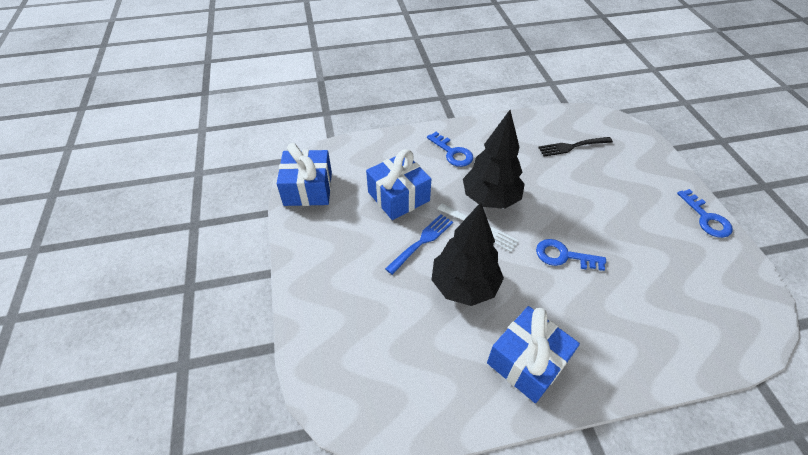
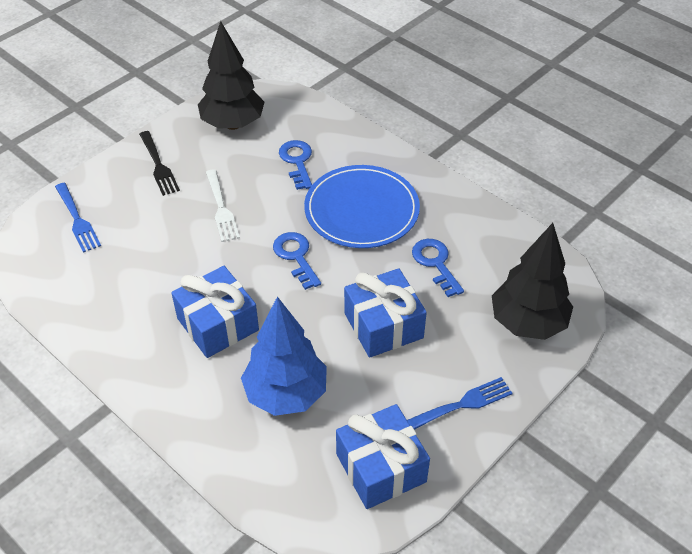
blue fork: 1 -> 2
blue plate: 0 -> 1
blue tree: 0 -> 1

